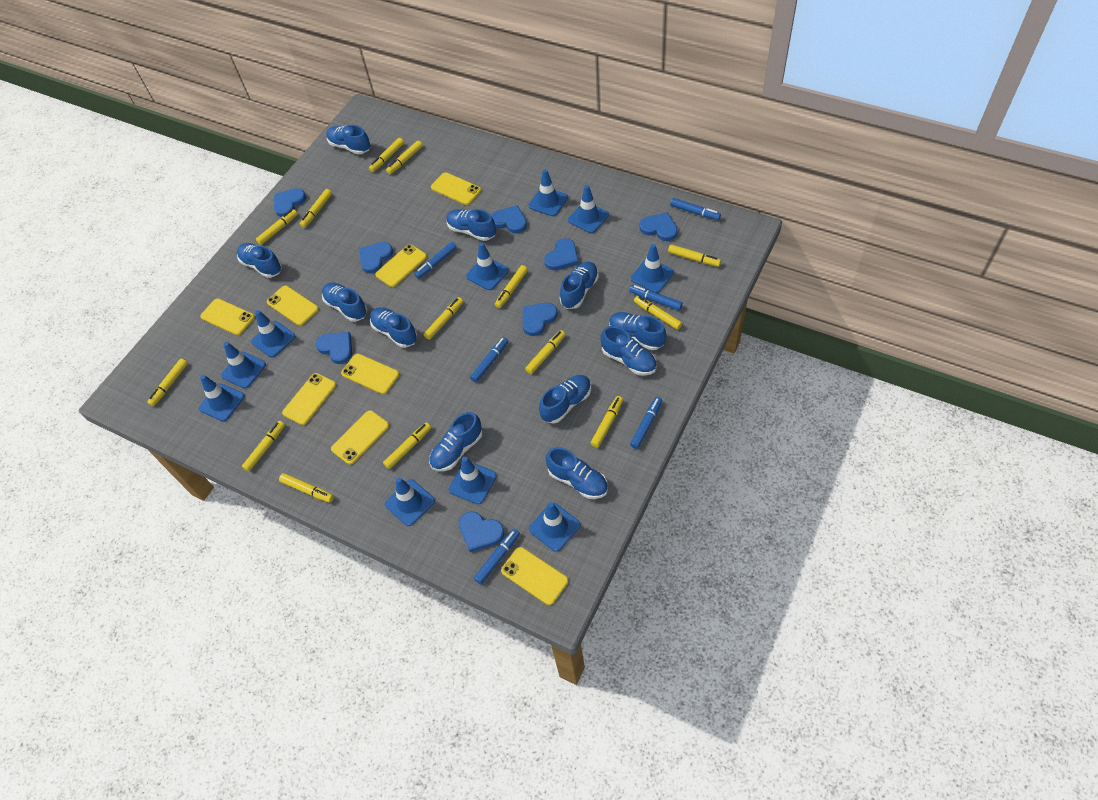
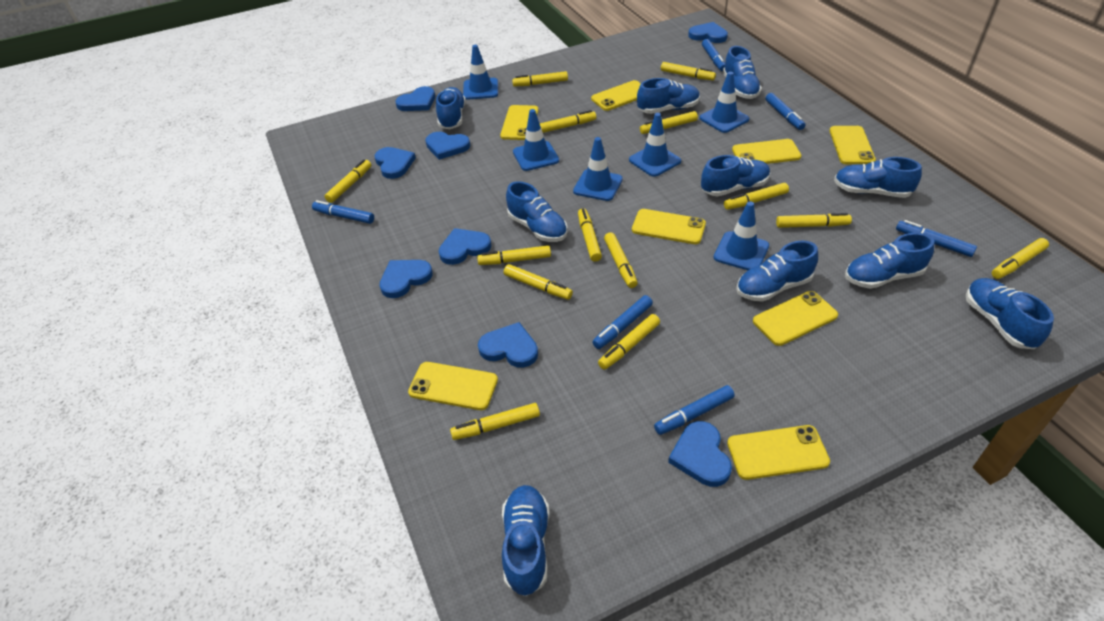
blue shoe: 11 -> 10
blue traffic cone: 10 -> 6

